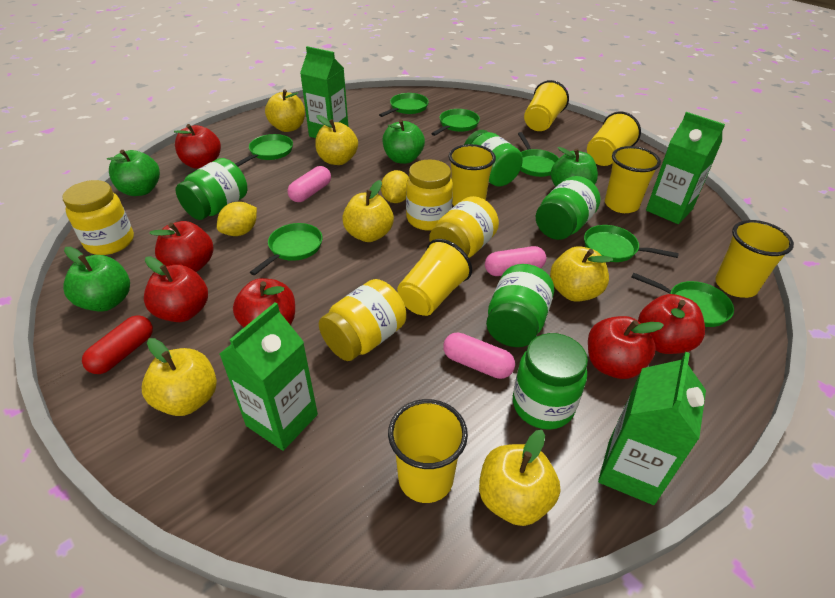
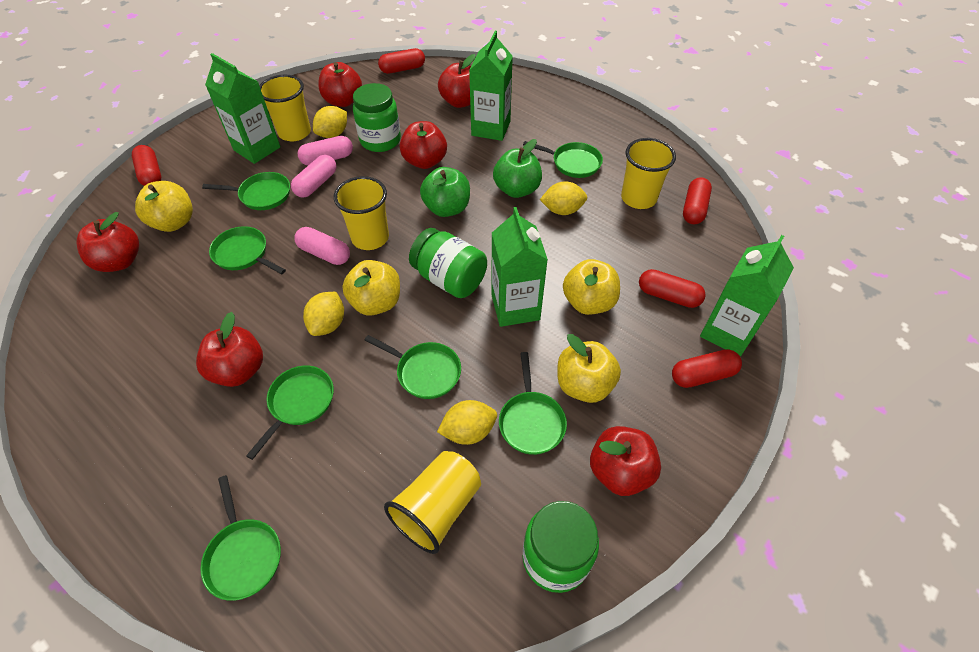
green apple: 4 -> 2
green jar: 5 -> 3
red capsule: 1 -> 5
yellow apple: 6 -> 4
yellow cup: 7 -> 4
yellow jar: 4 -> 0
yellow lemon: 2 -> 4

